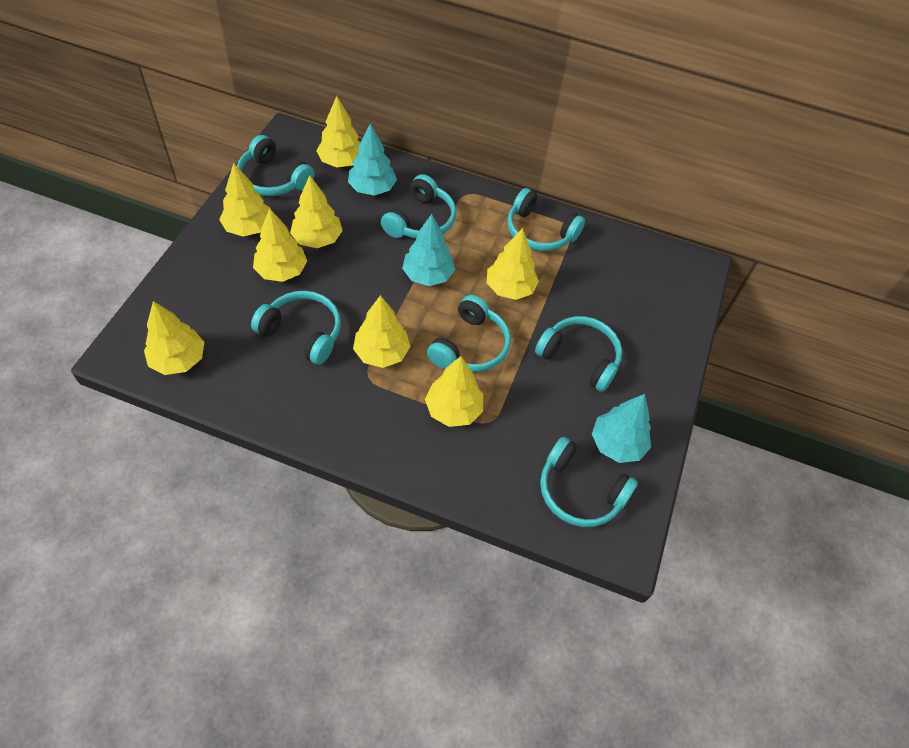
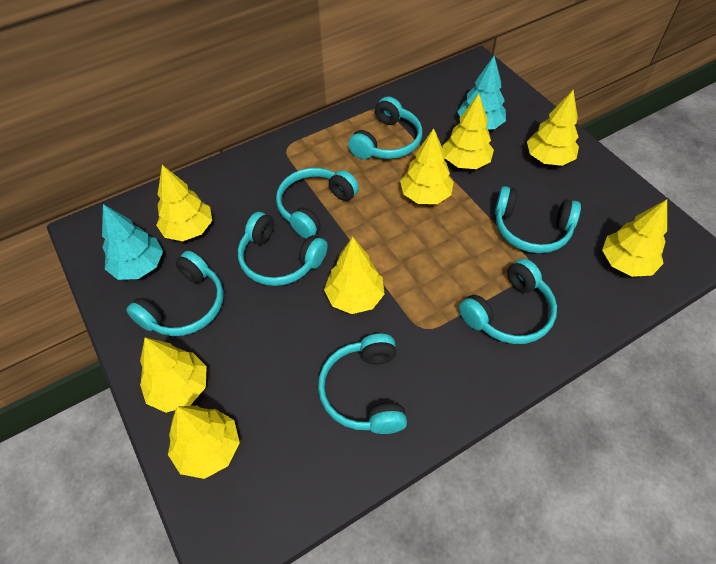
turquoise tree: 3 -> 2

